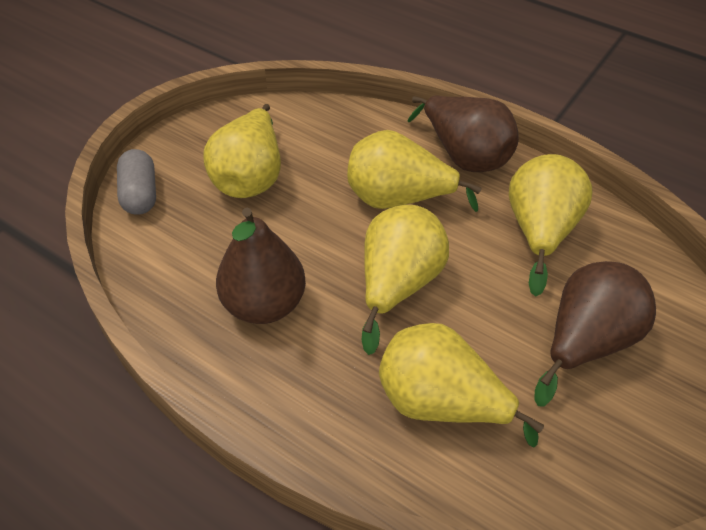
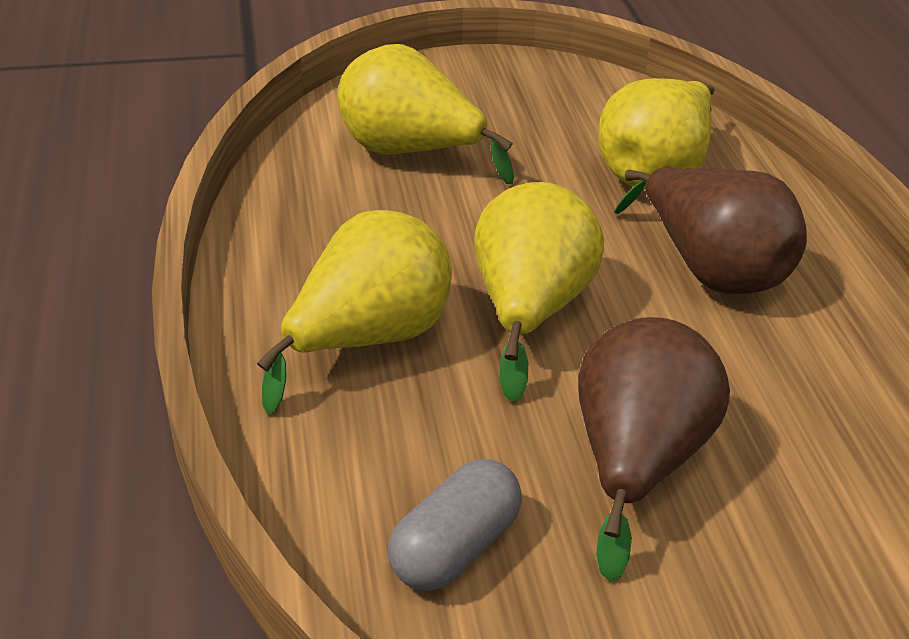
brown pear: 3 -> 2
yellow pear: 5 -> 4

